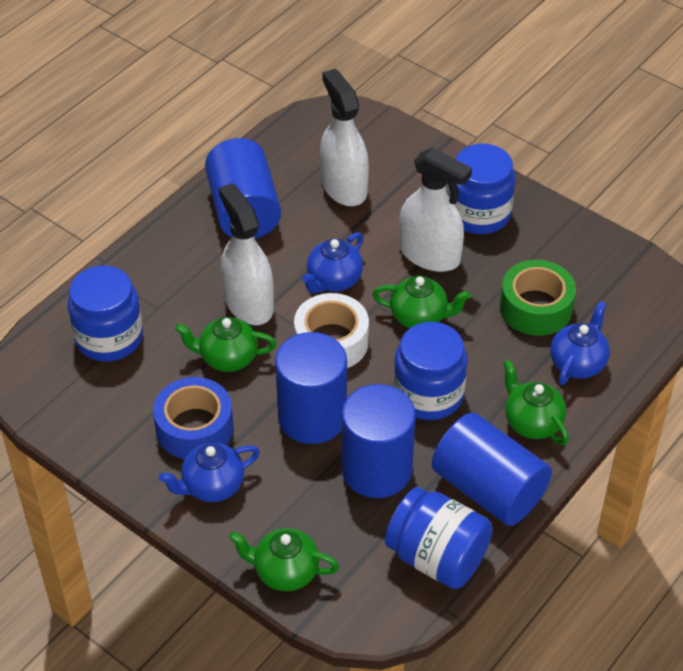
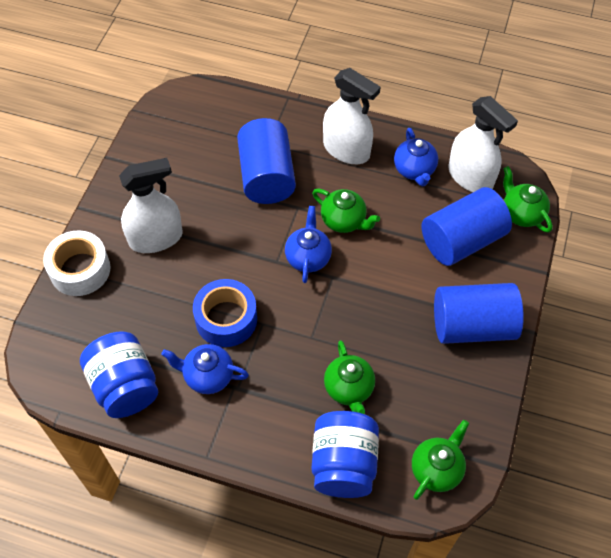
blue cylinder: 4 -> 3
blue jar: 4 -> 2
green tape: 1 -> 0

